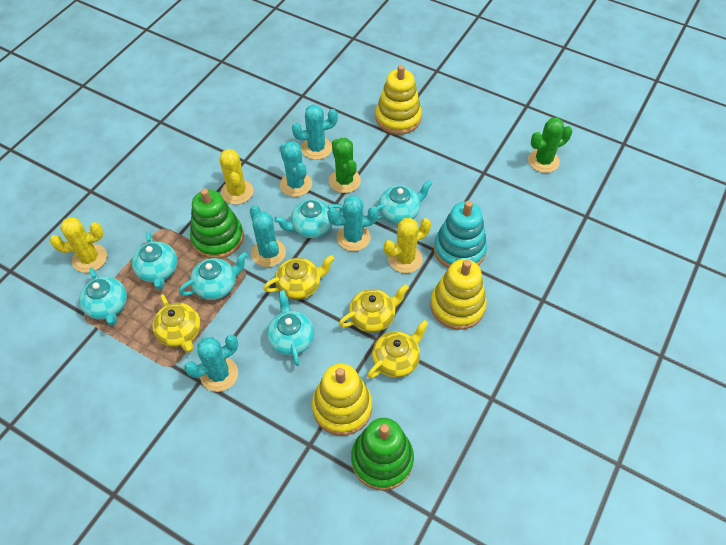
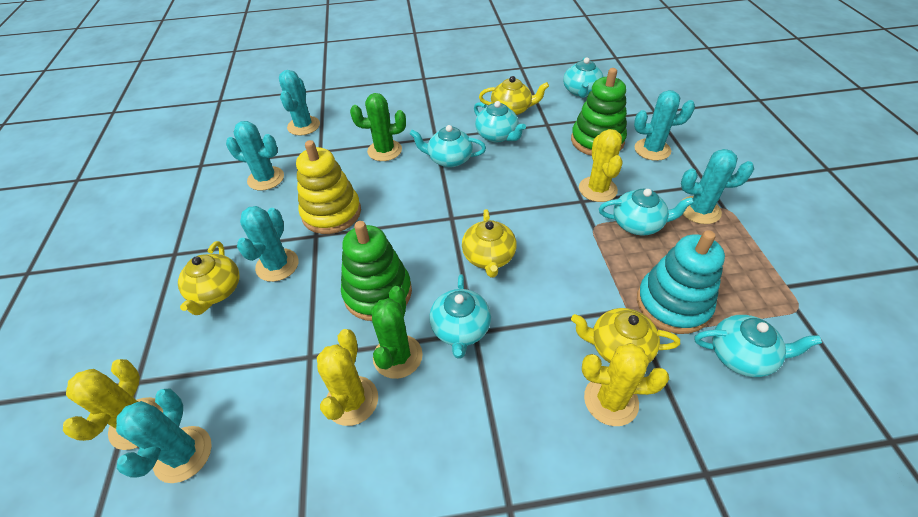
turquoise cactus: 5 -> 6
yellow cactus: 3 -> 4
yellow stacking toy: 3 -> 1

